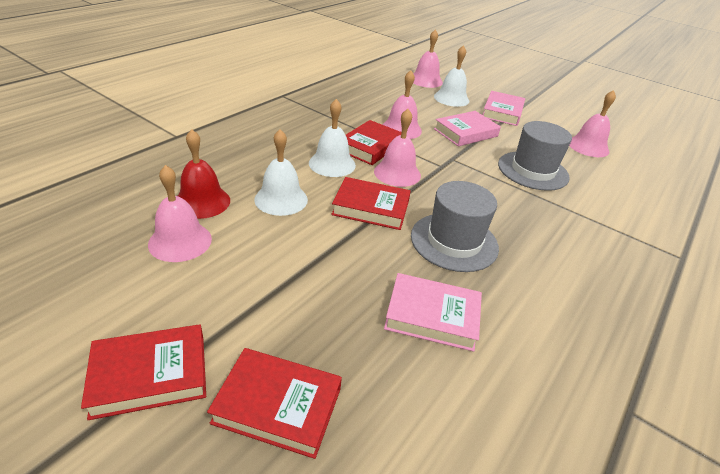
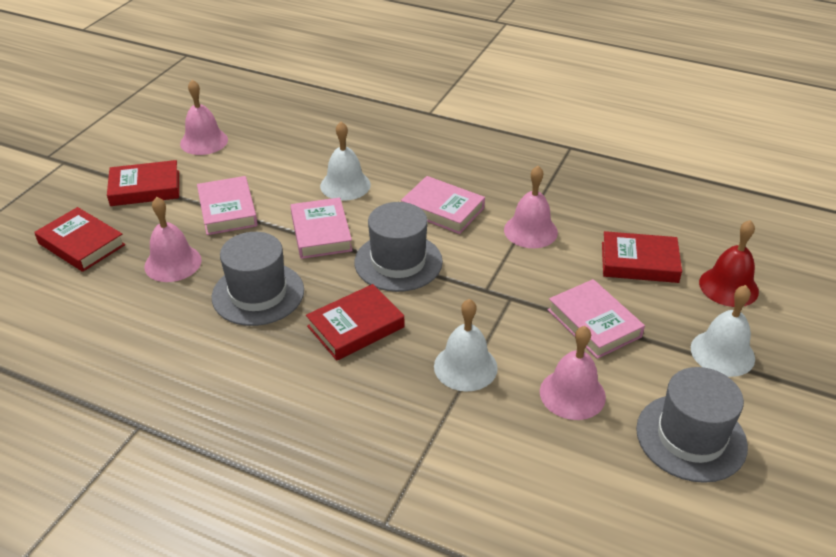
grey hat: 2 -> 3
pink bell: 5 -> 4
pink book: 3 -> 4

